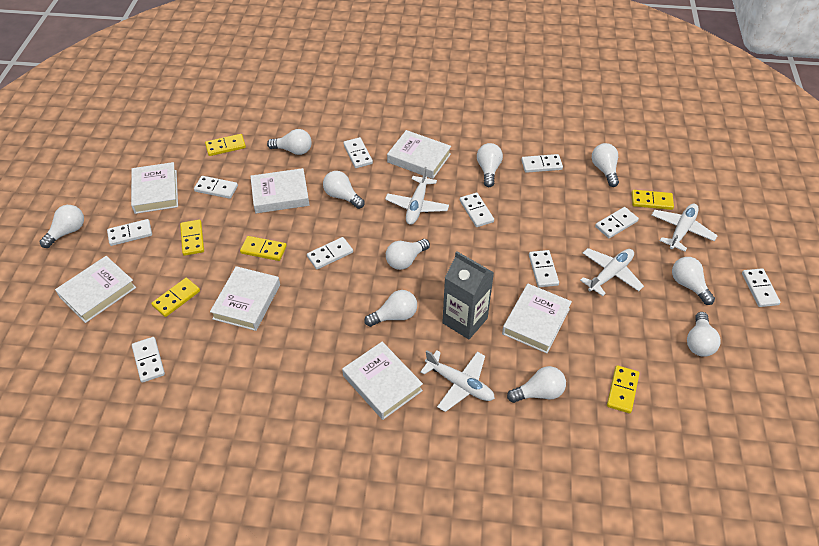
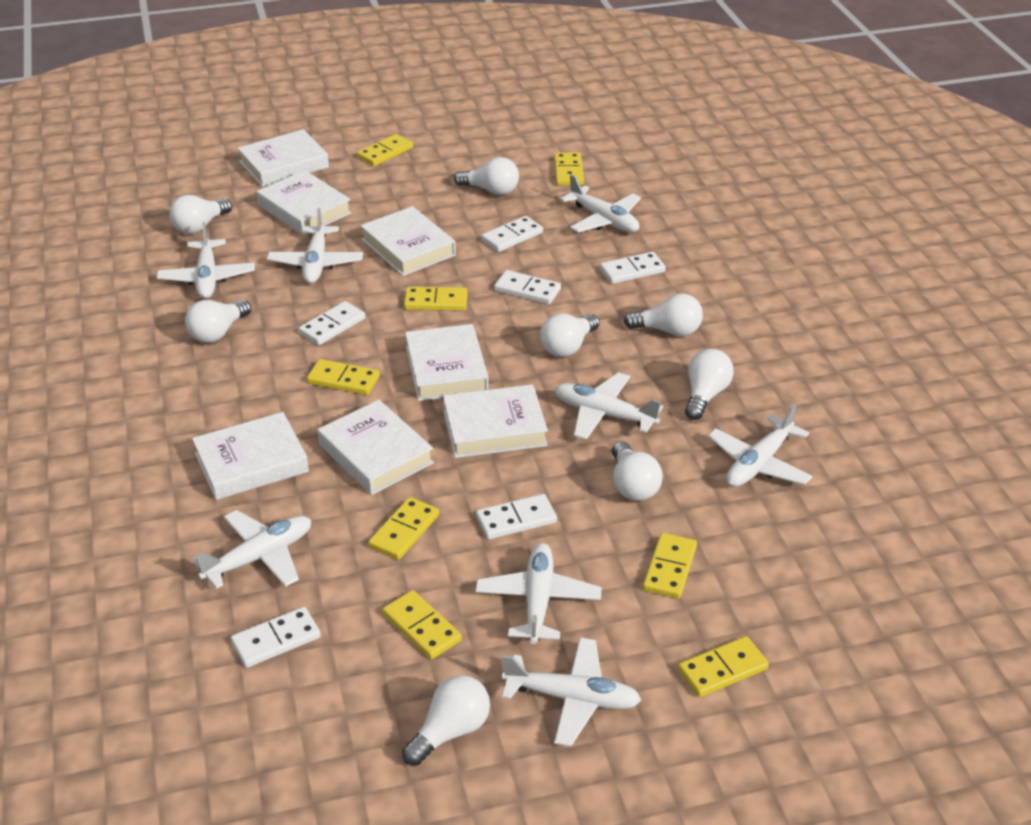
grey carton: 1 -> 0
white domino: 10 -> 6
white light bulb: 10 -> 8
white plane: 4 -> 8
yellow domino: 6 -> 8

